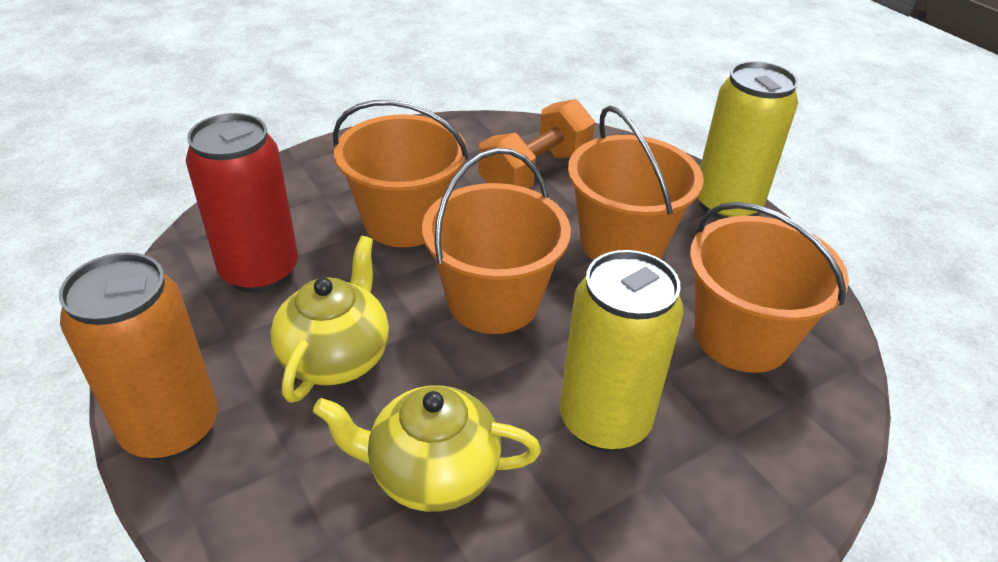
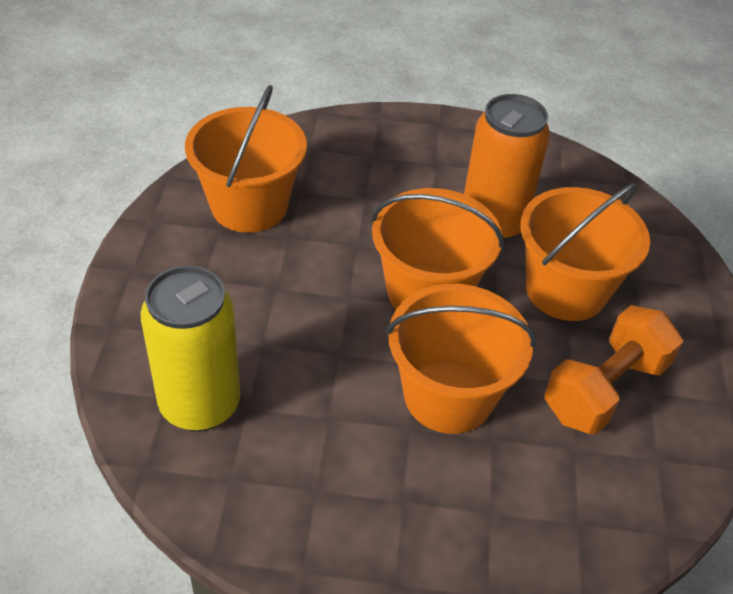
red can: 1 -> 0
yellow can: 2 -> 1
yellow teapot: 2 -> 0

